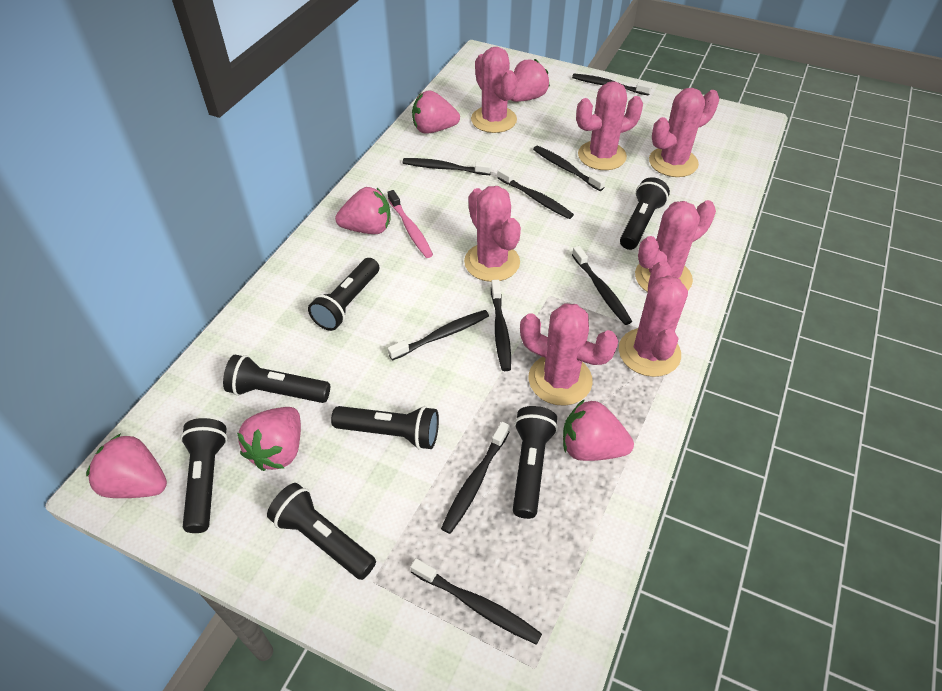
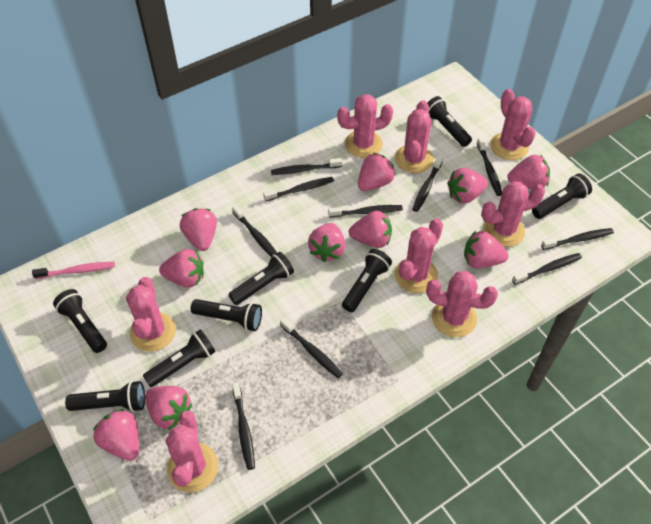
black flashlight: 7 -> 8
black toothbrush: 9 -> 10
pink cactus: 7 -> 8
pink strawberry: 6 -> 10

